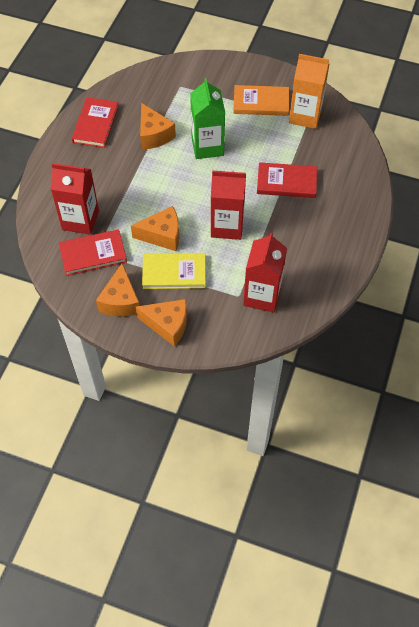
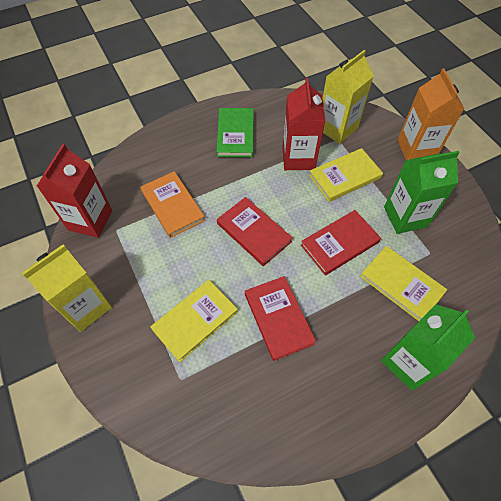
green book: 0 -> 1
green carton: 1 -> 2
orange cheese: 4 -> 0
red carton: 3 -> 2
yellow book: 1 -> 3
yellow carton: 0 -> 2

